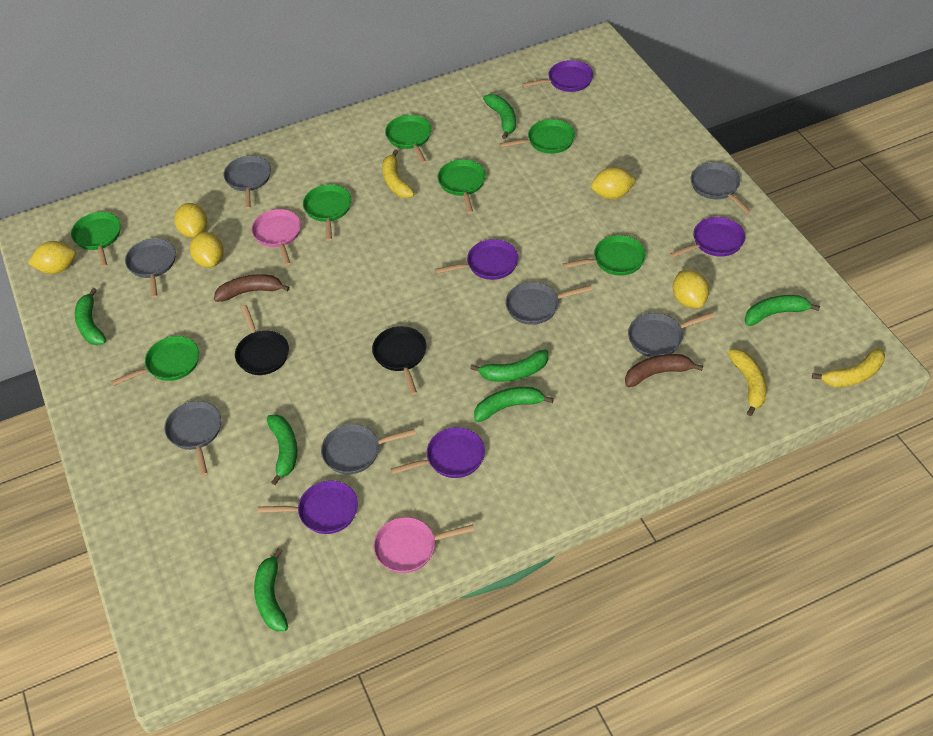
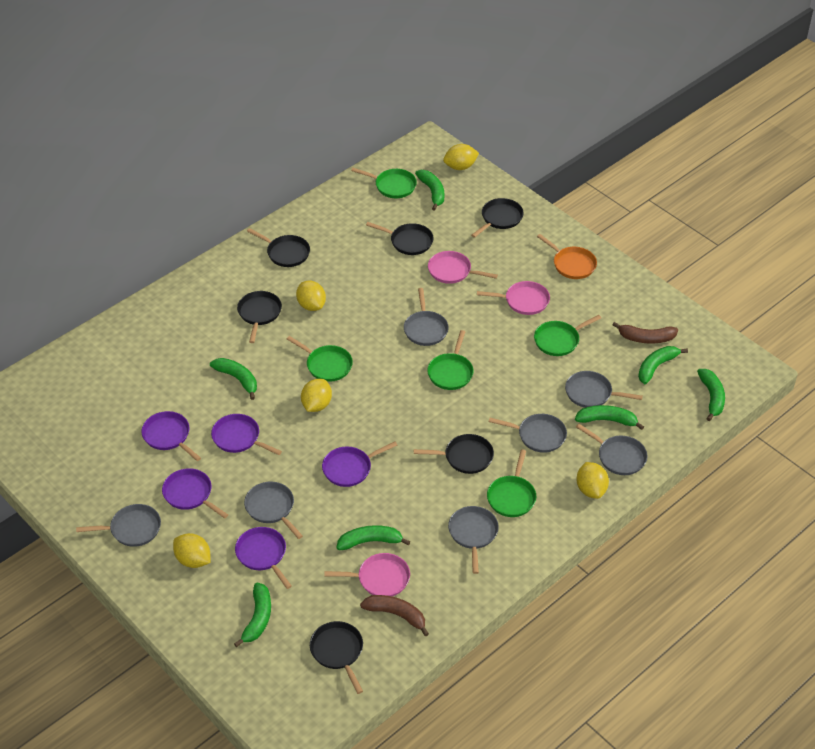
black pan: 2 -> 6
green pan: 7 -> 5
orange pan: 0 -> 1
pink pan: 2 -> 3
yellow banana: 3 -> 0

